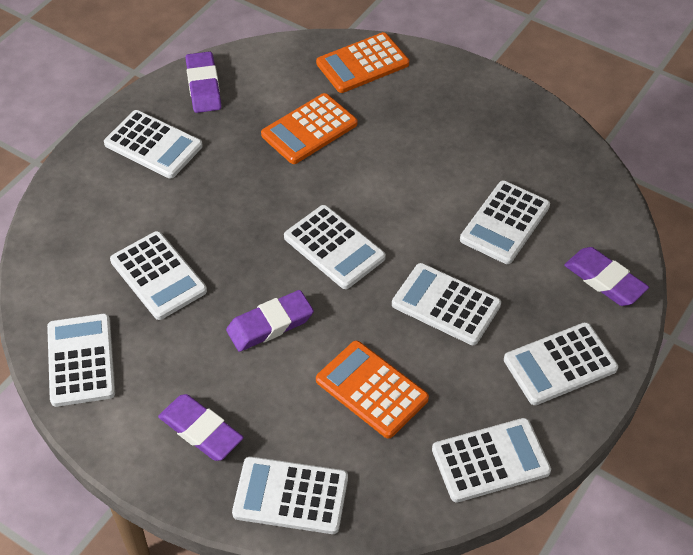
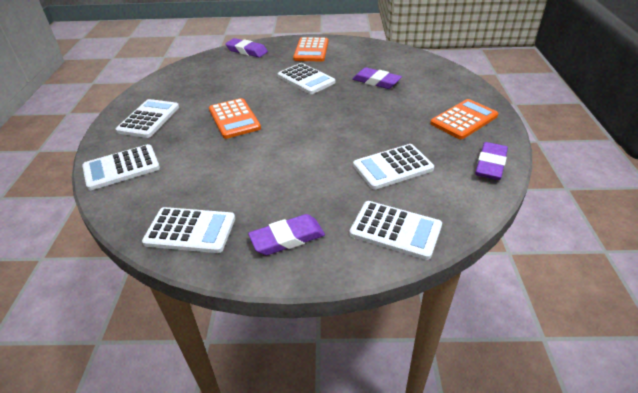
white calculator: 9 -> 6

